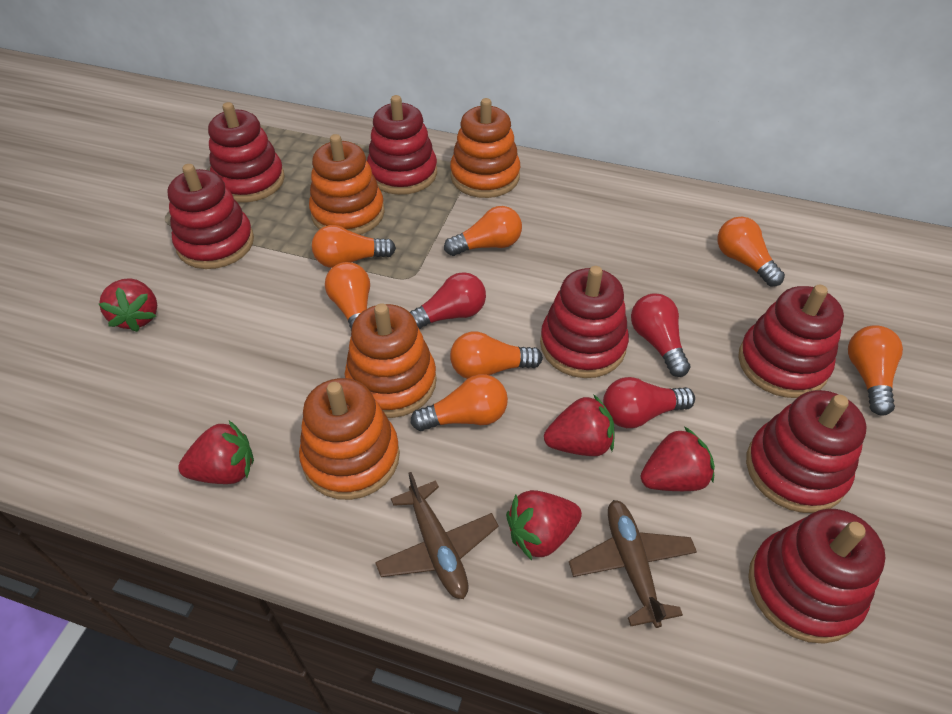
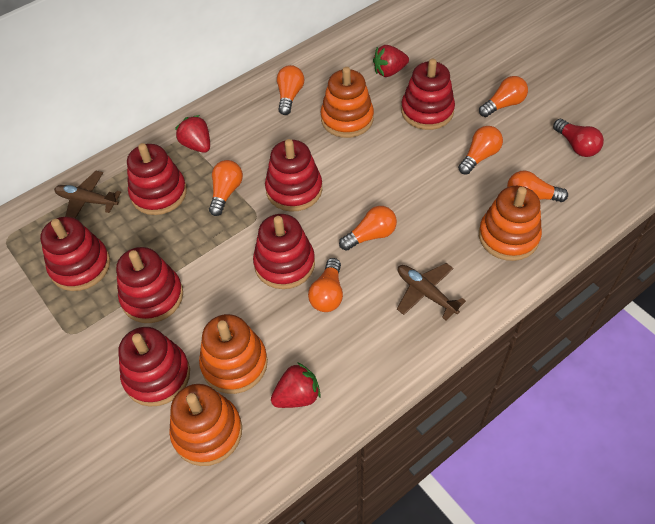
red light bulb: 3 -> 1
red strawberry: 5 -> 3

